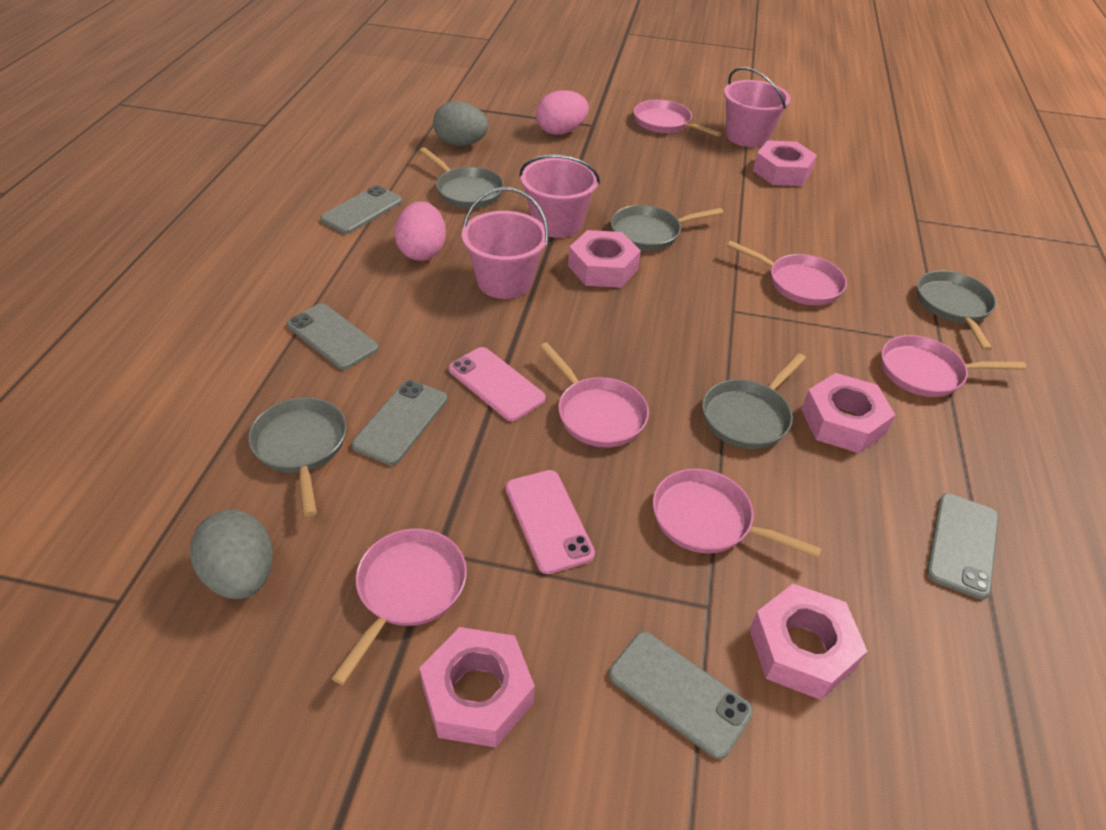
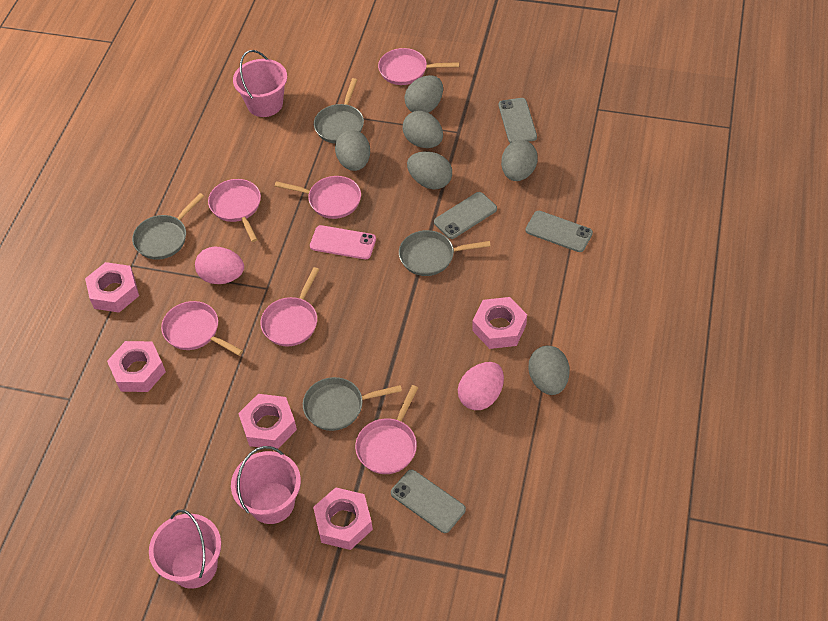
grey egg: 2 -> 6
grey pan: 5 -> 4
grey phone: 5 -> 4
pink phone: 2 -> 1

